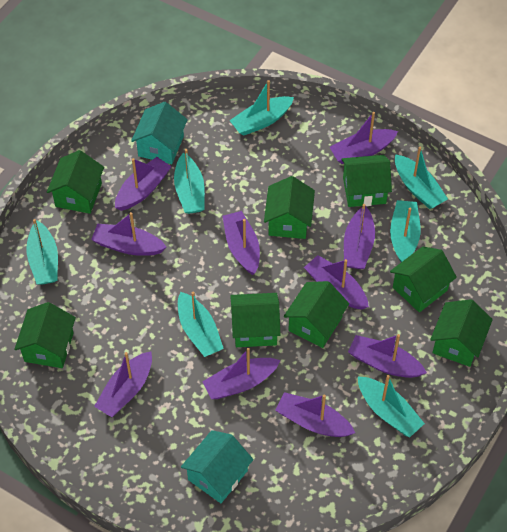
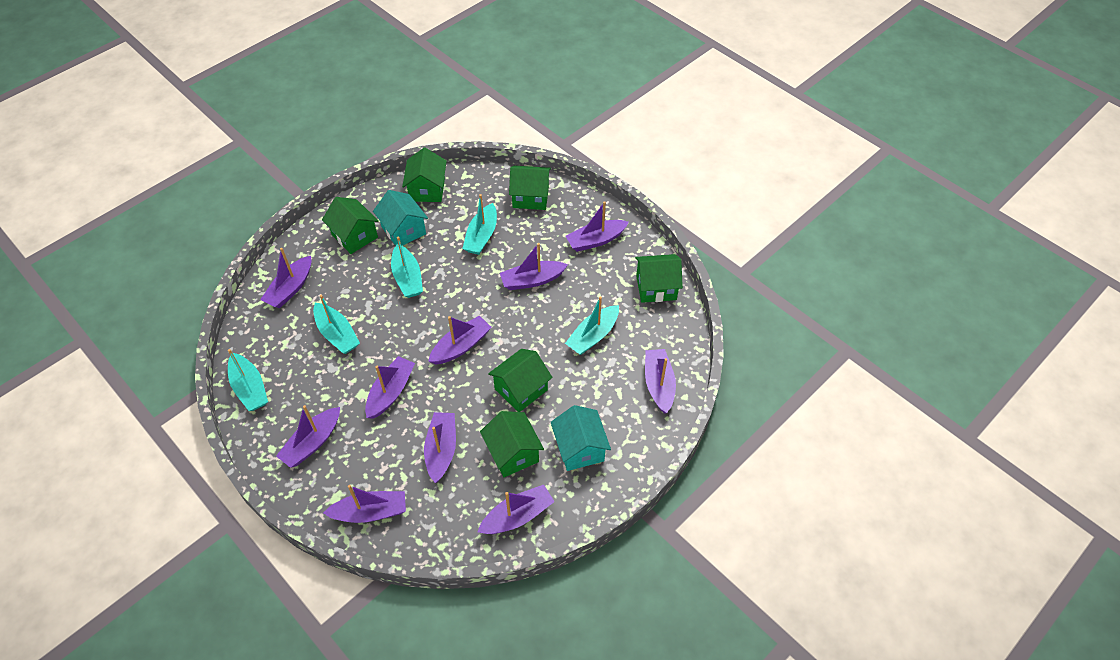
green house: 8 -> 6
turquoise boat: 7 -> 5

